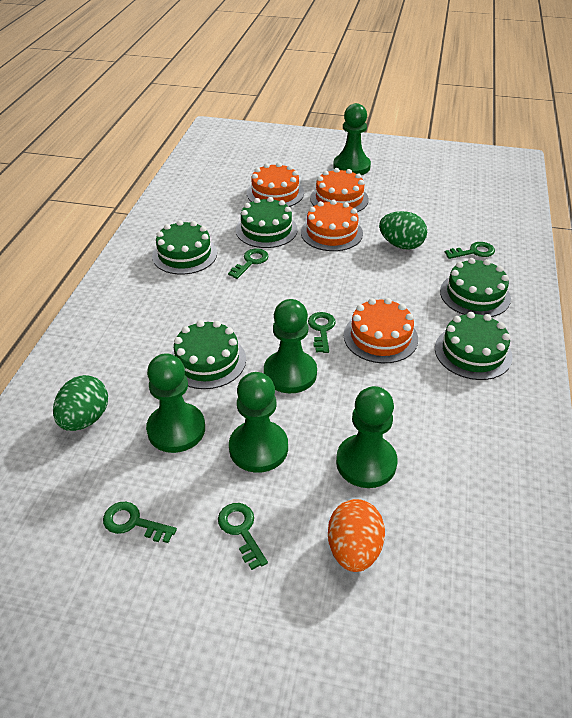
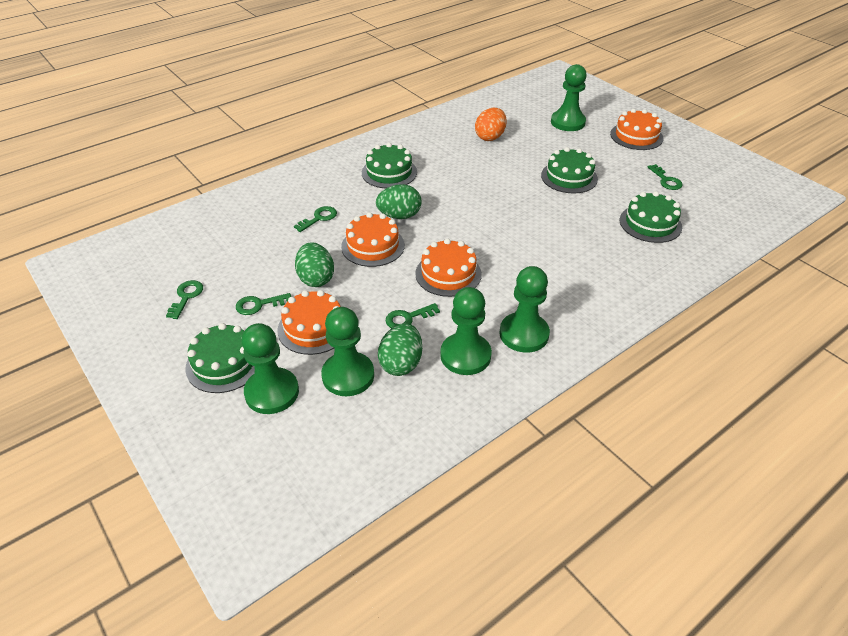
green cake: 5 -> 4
green egg: 2 -> 3

